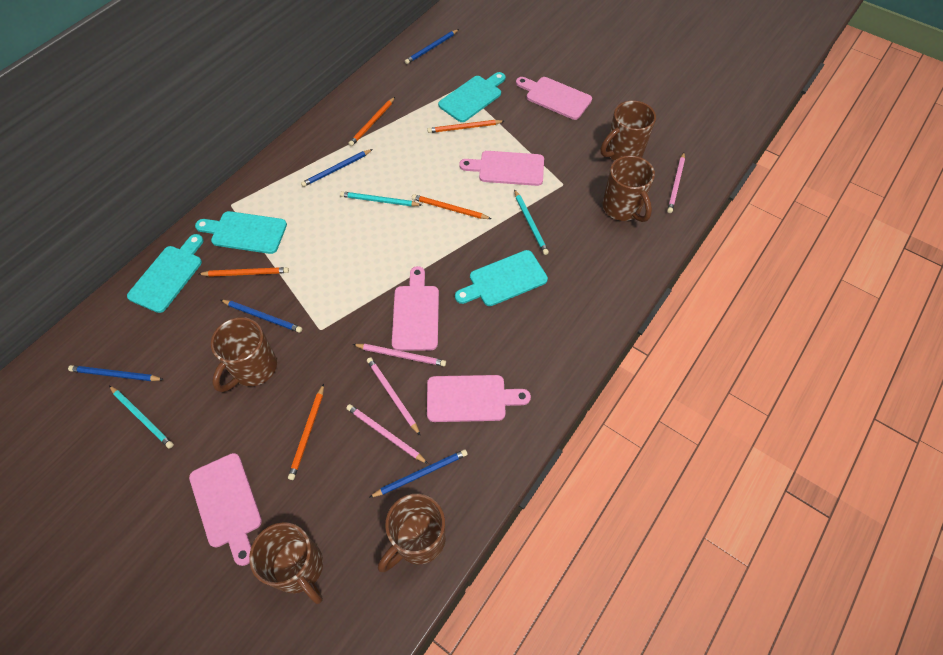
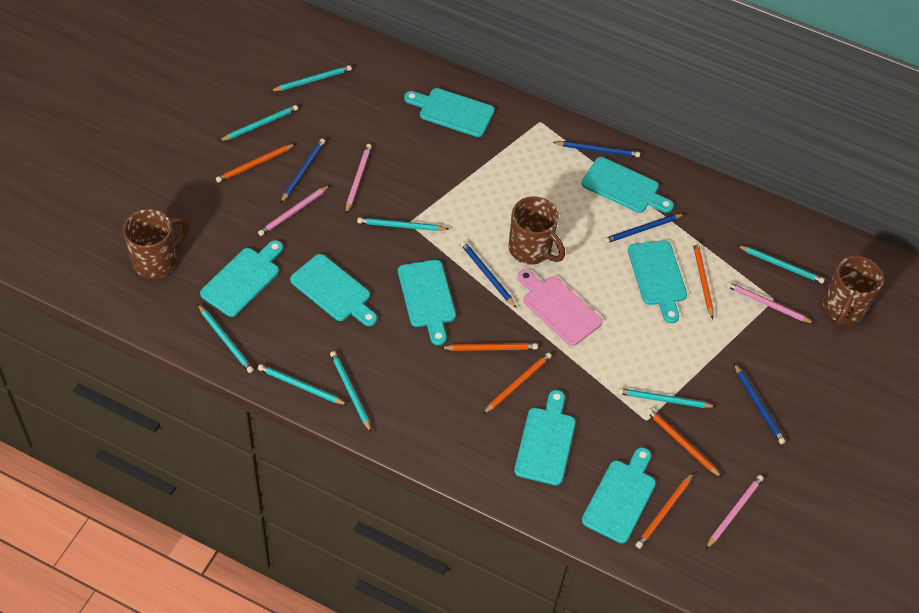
brown mug: 5 -> 3
orange pencil: 5 -> 6
pink cutting board: 5 -> 1
turquoise cutting board: 4 -> 8
turquoise pencil: 3 -> 8

